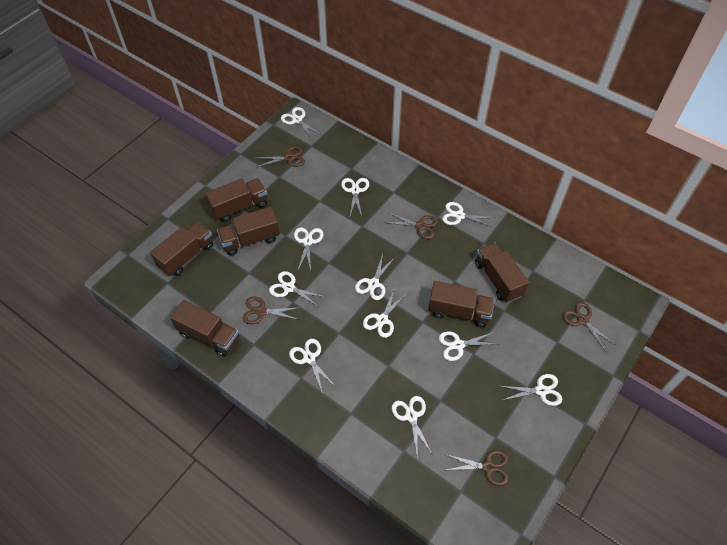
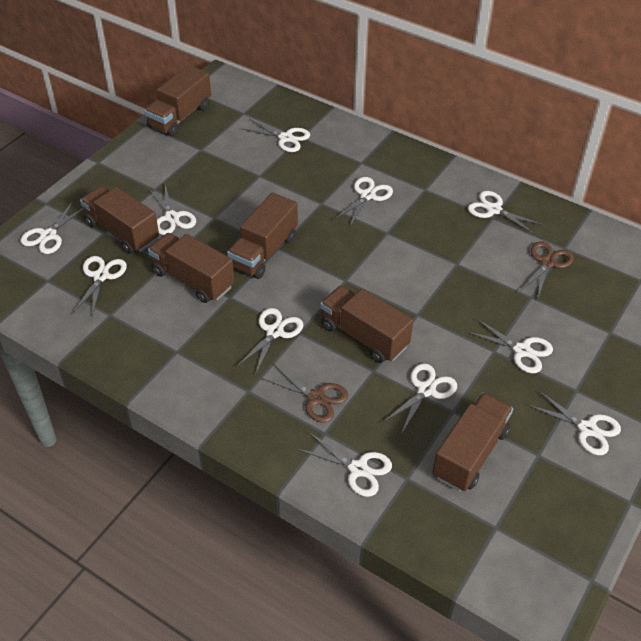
brown scissors: 5 -> 2

